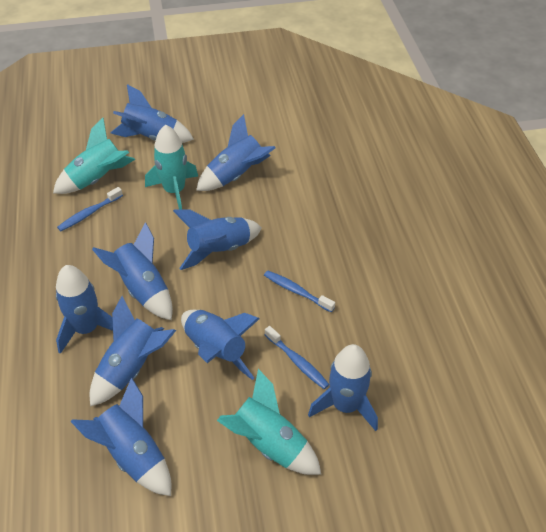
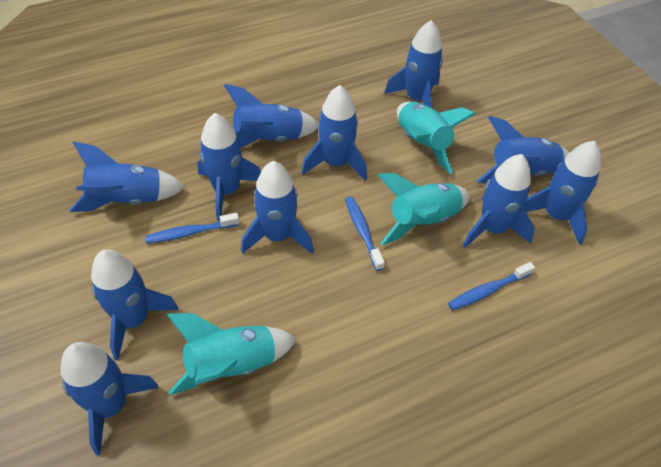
blue rocket: 9 -> 11

